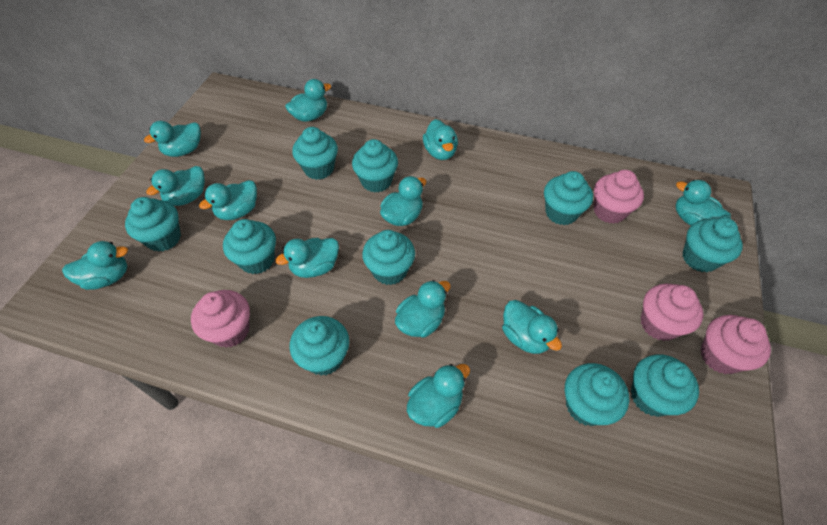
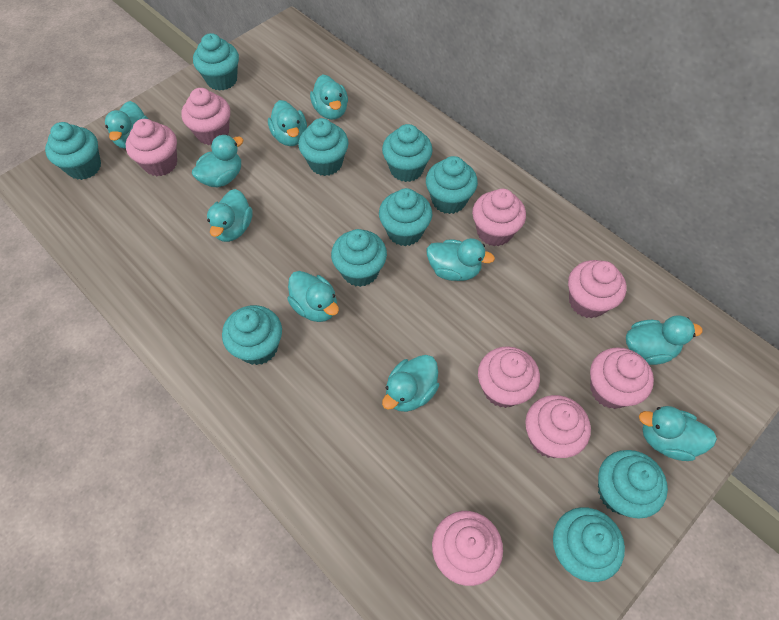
pink cupcake: 4 -> 8
turquoise duck: 12 -> 10

